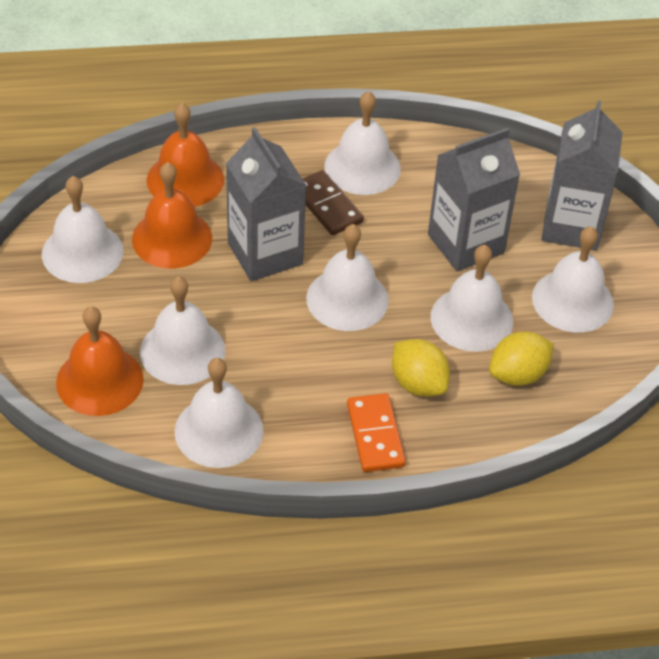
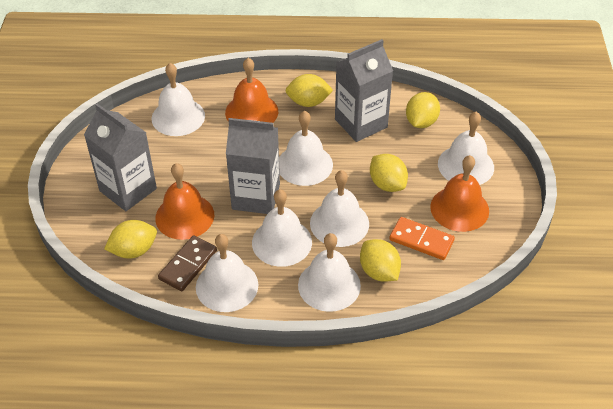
yellow lemon: 2 -> 5

